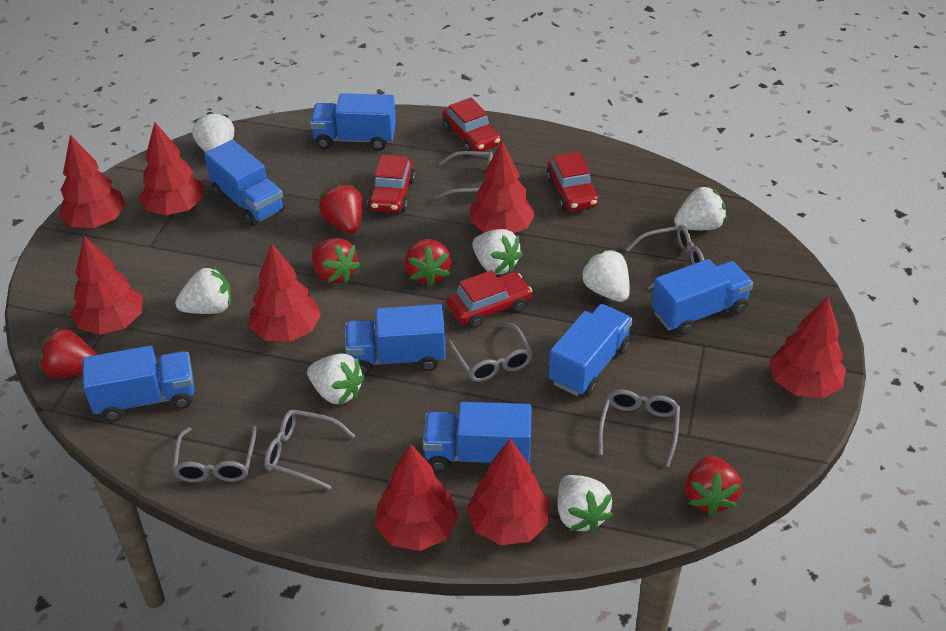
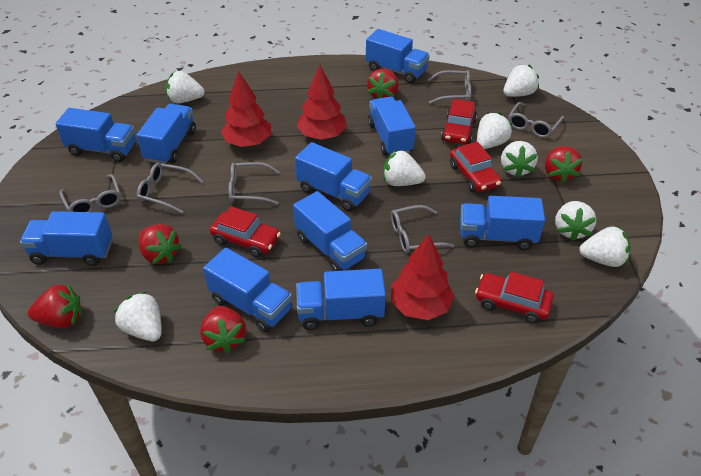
blue truck: 7 -> 10
red tree: 8 -> 3
white strawberry: 7 -> 8

